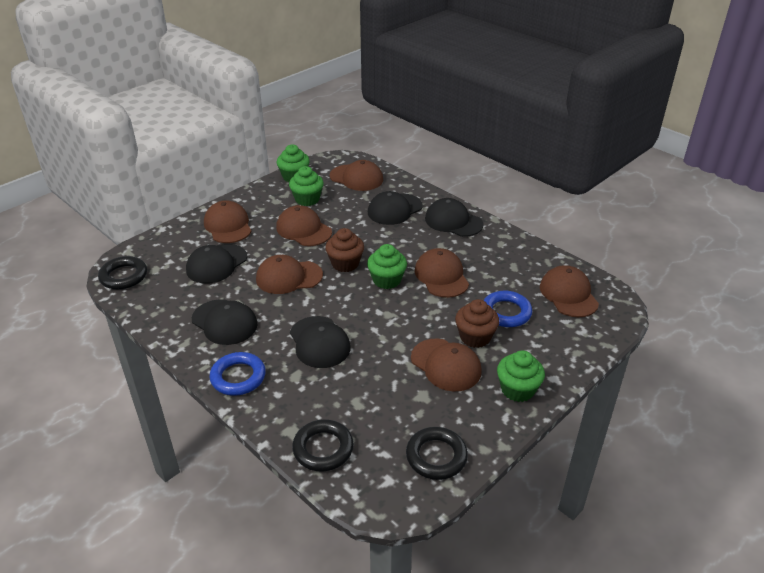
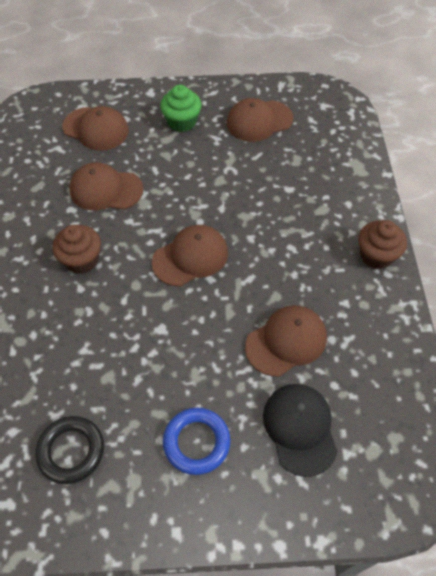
black cap: 5 -> 1
black ring: 3 -> 1
blue ring: 2 -> 1
brown cap: 7 -> 5
green cupcake: 4 -> 1

